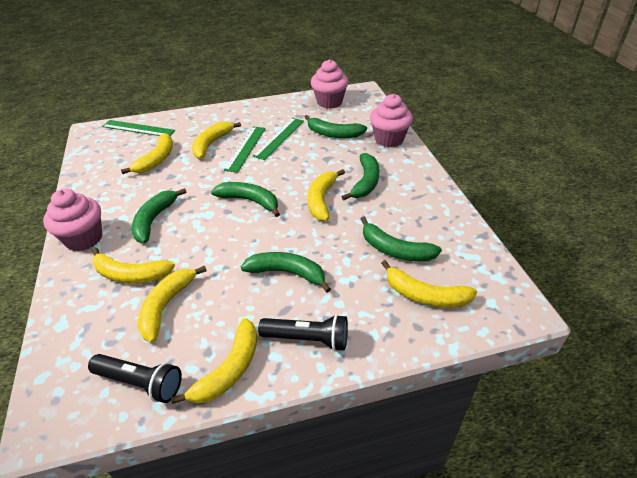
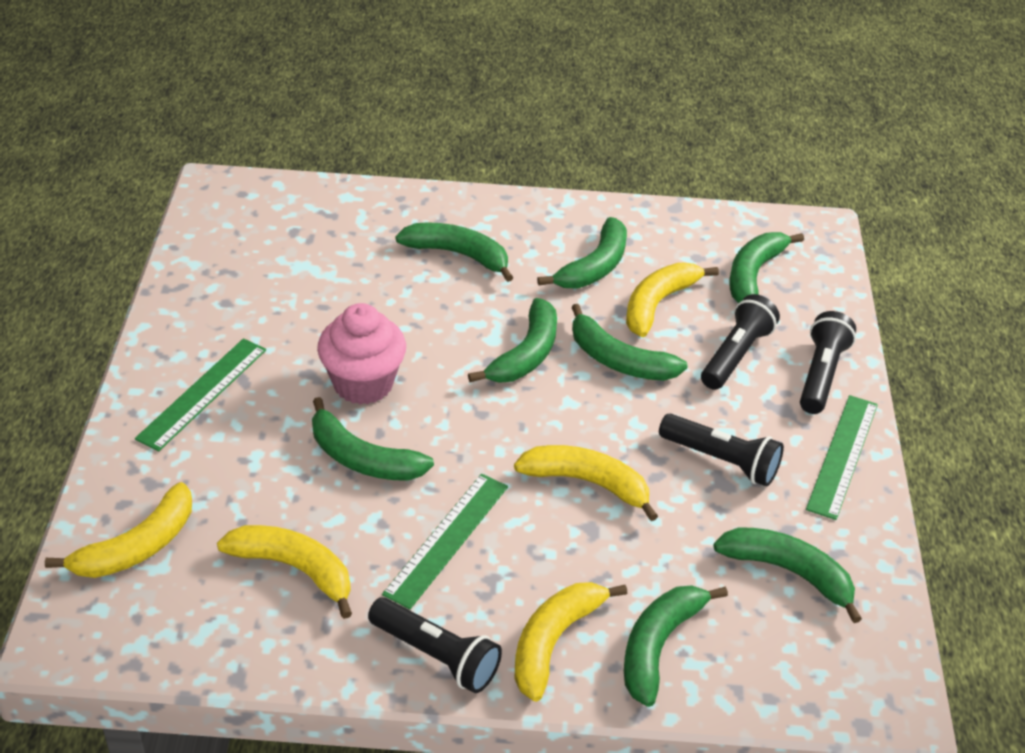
black flashlight: 2 -> 4
green banana: 6 -> 8
pink cupcake: 3 -> 1
yellow banana: 7 -> 5

